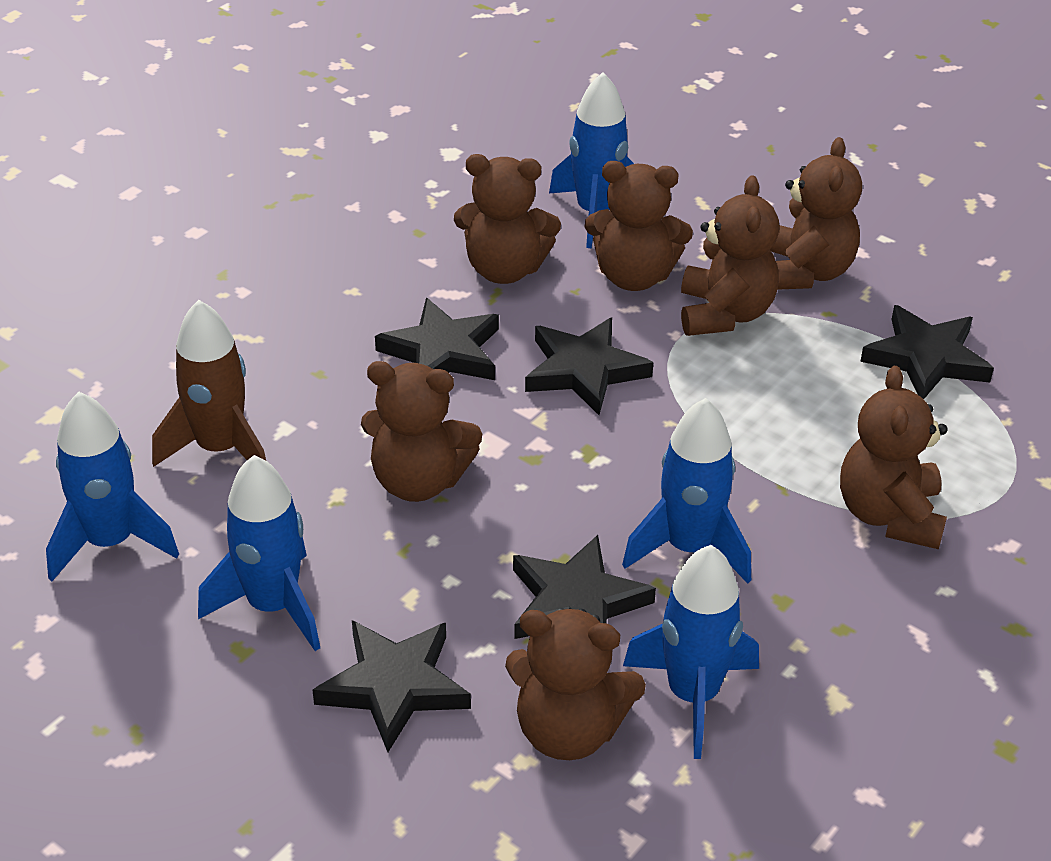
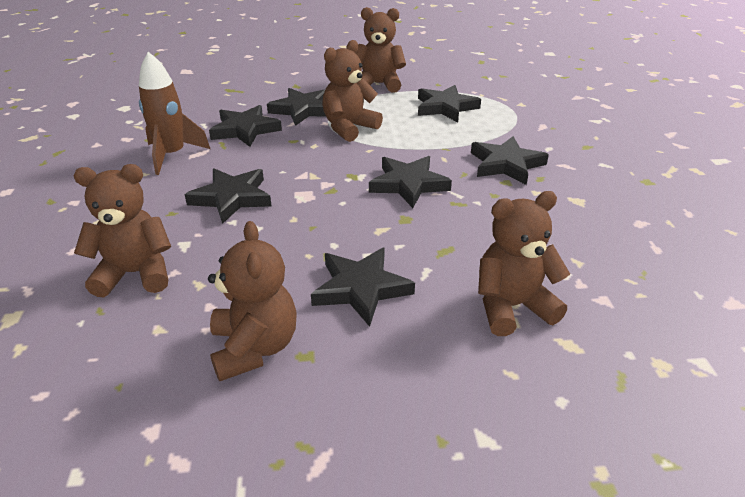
black star: 5 -> 7
blue rocket: 5 -> 0
brown teddy bear: 7 -> 5

